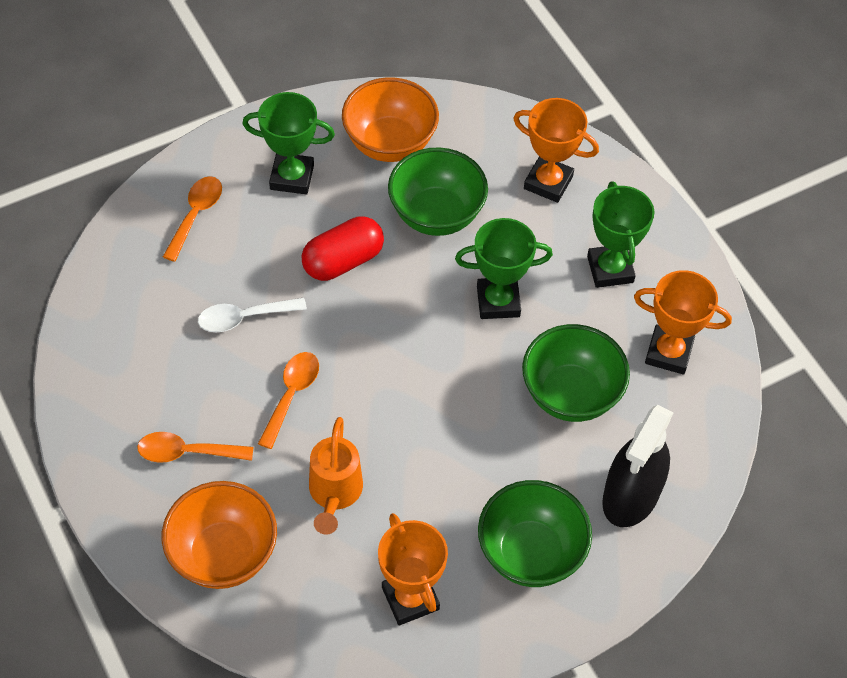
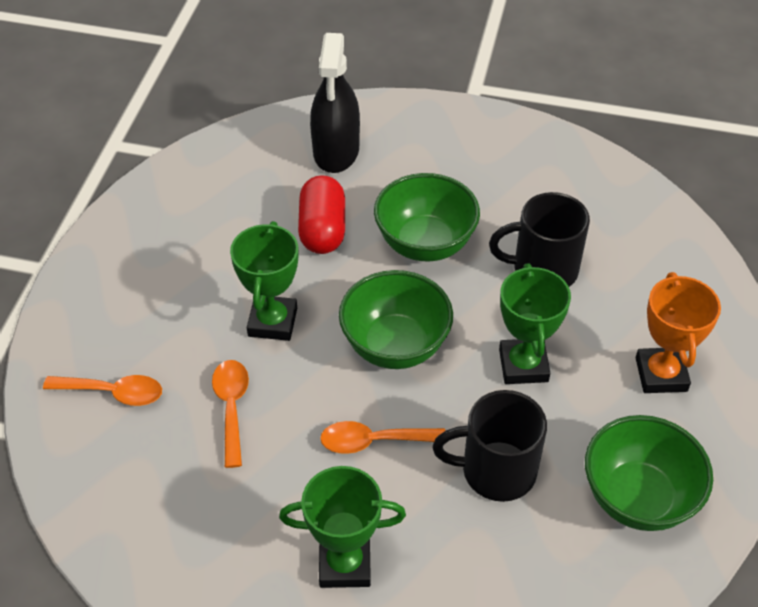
black mug: 0 -> 2
orange bowl: 2 -> 0
orange trophy: 3 -> 1
orange watering can: 1 -> 0
white spoon: 1 -> 0

